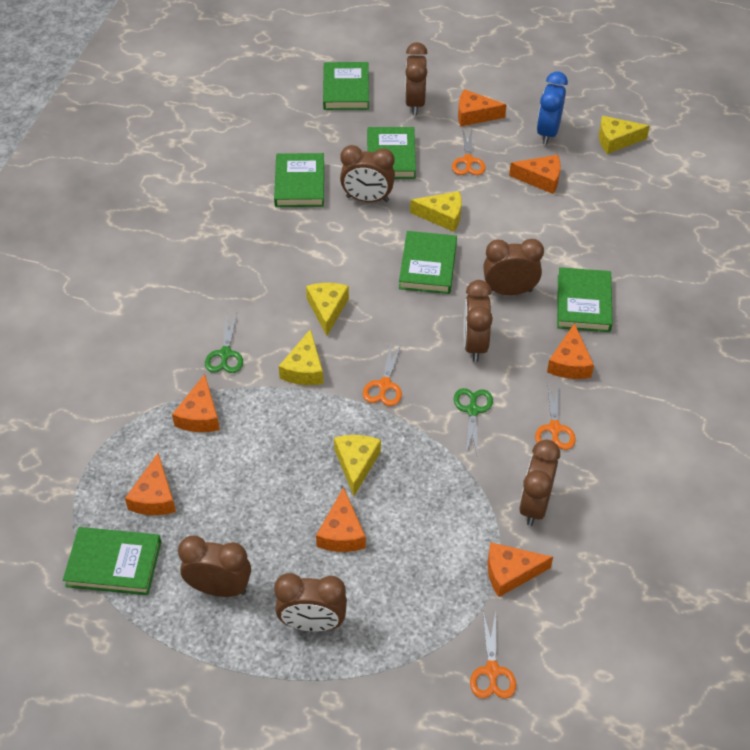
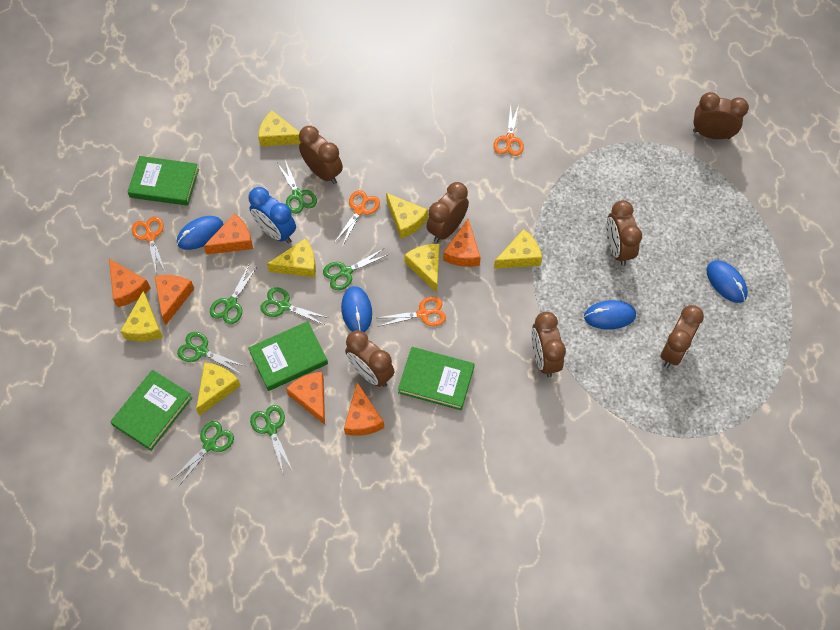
blue mouse: 0 -> 4
green book: 6 -> 4
green scissors: 2 -> 7
orange cheese: 7 -> 6
yellow cheese: 5 -> 7

